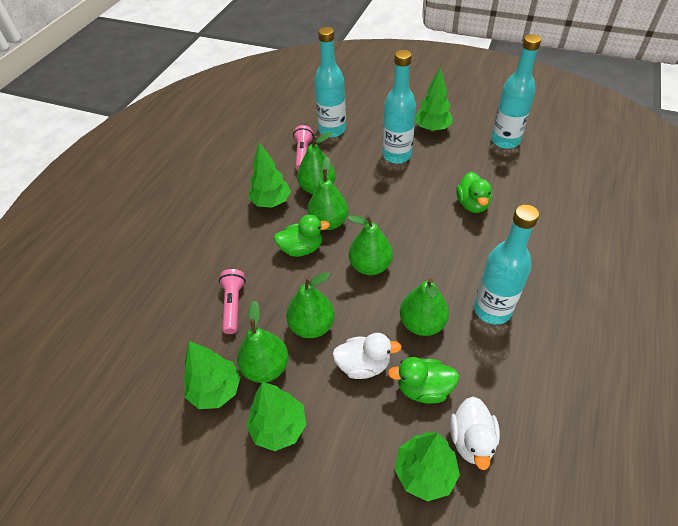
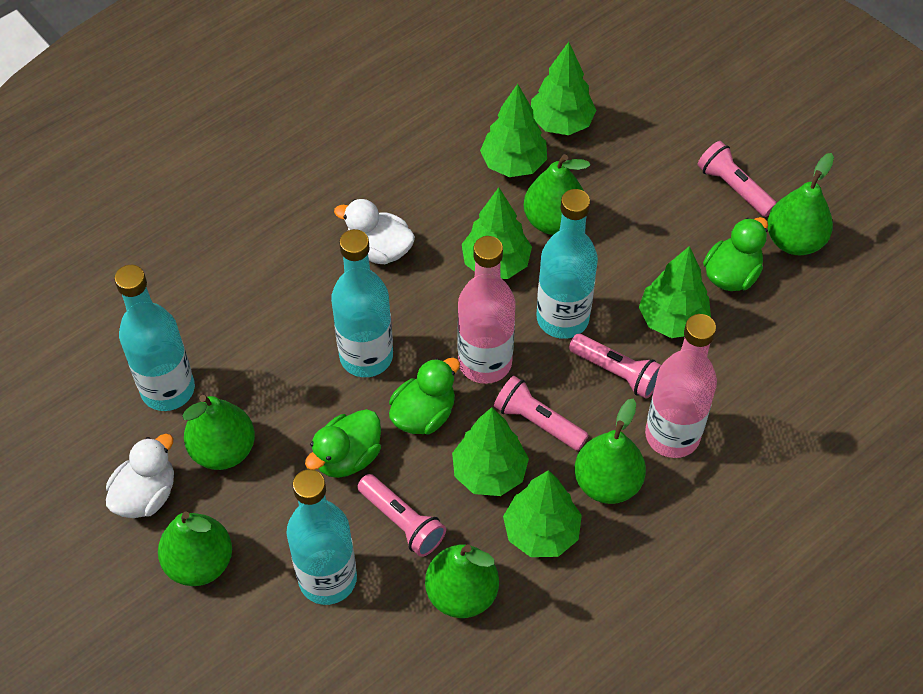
green tree: 5 -> 6
pink bottle: 0 -> 2
pink flashlight: 2 -> 4

